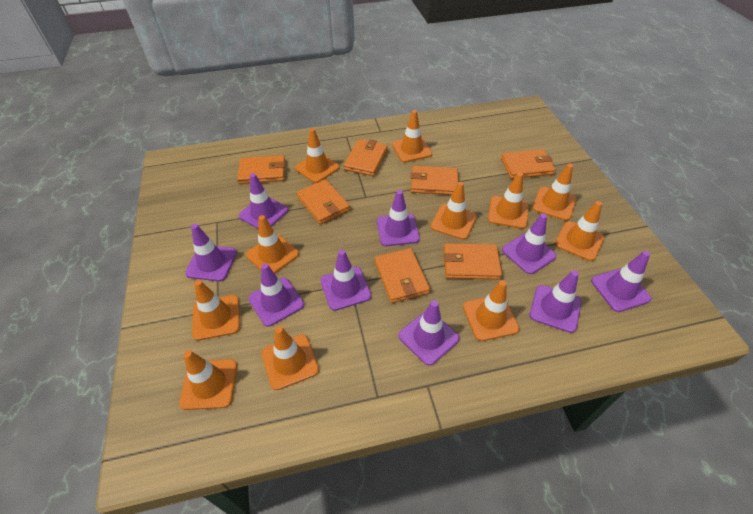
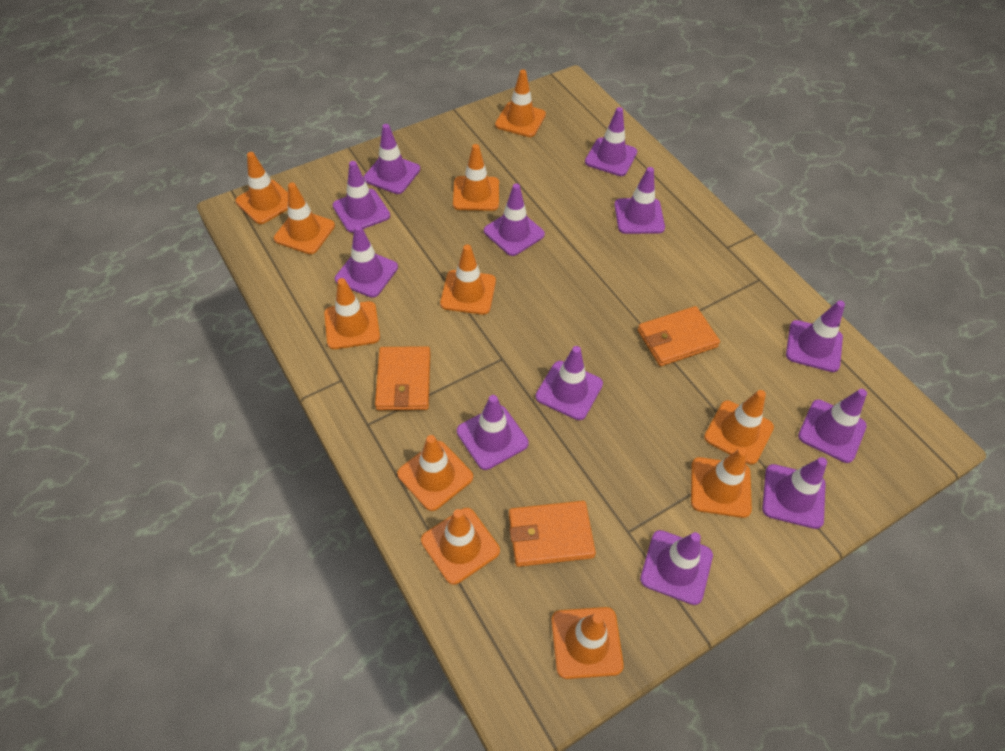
orange wallet: 7 -> 3
purple traffic cone: 9 -> 12

